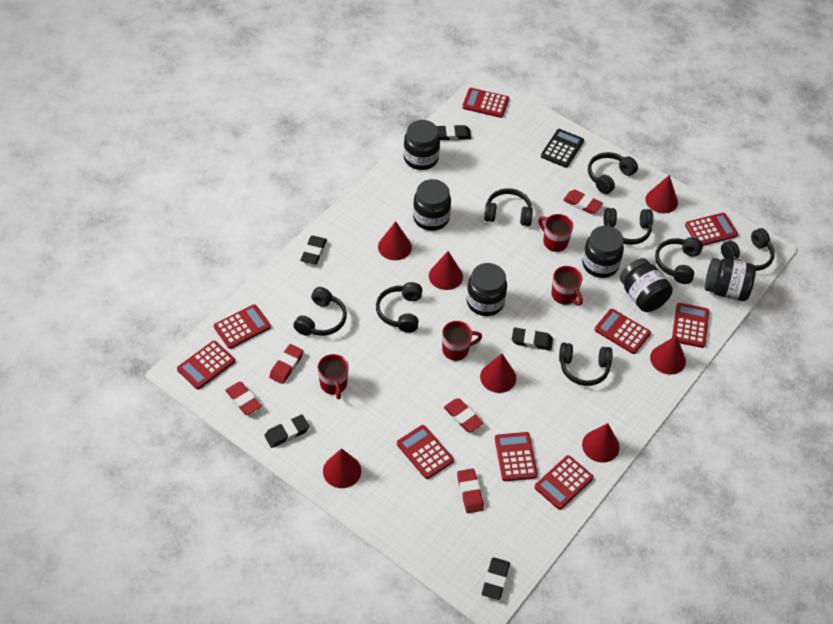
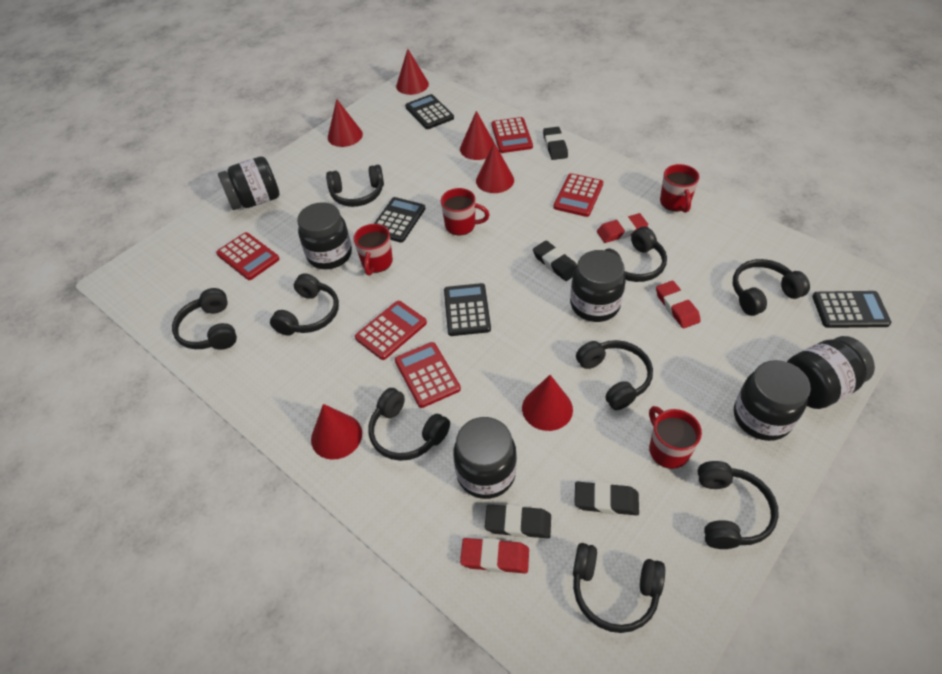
black calculator: 1 -> 4
black eraser: 5 -> 4
black headphones: 8 -> 9
red calculator: 9 -> 5
red cone: 7 -> 6
red eraser: 5 -> 3

